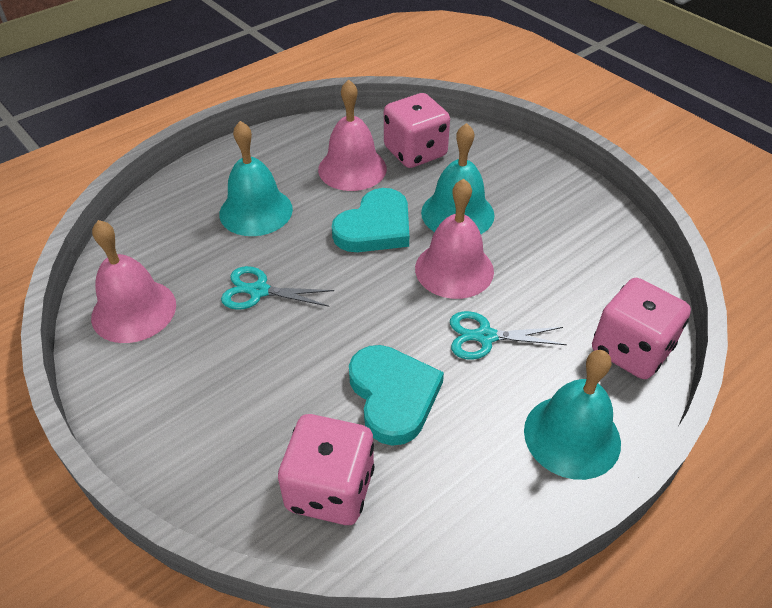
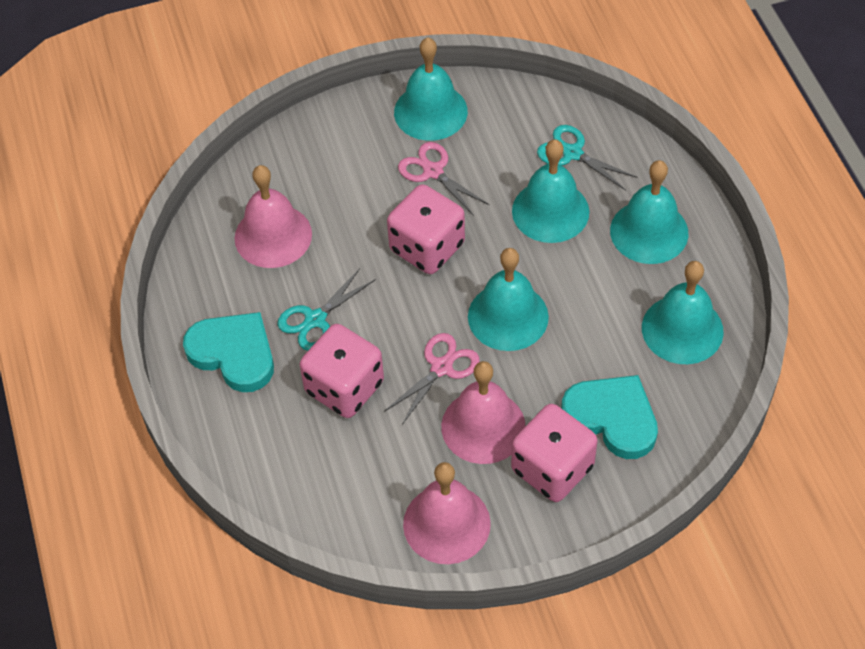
pink scissors: 0 -> 2
turquoise bell: 3 -> 5

